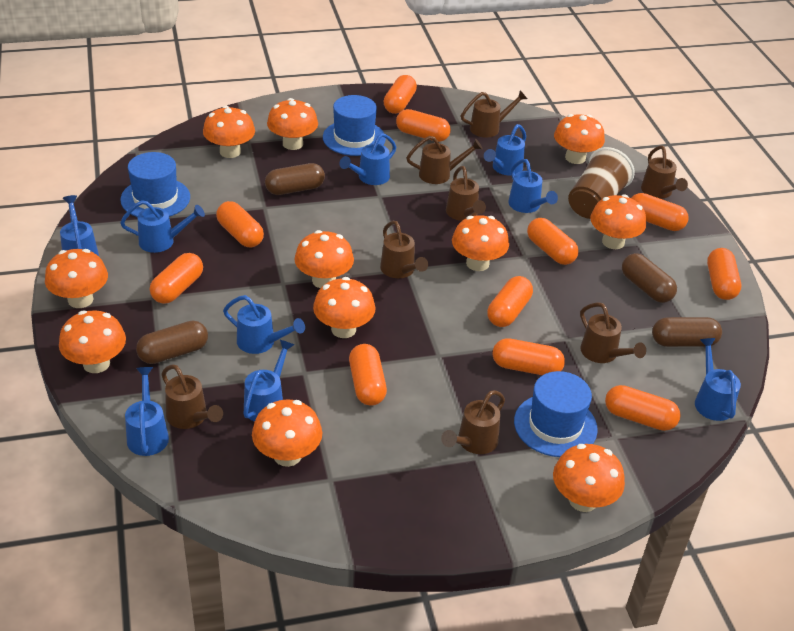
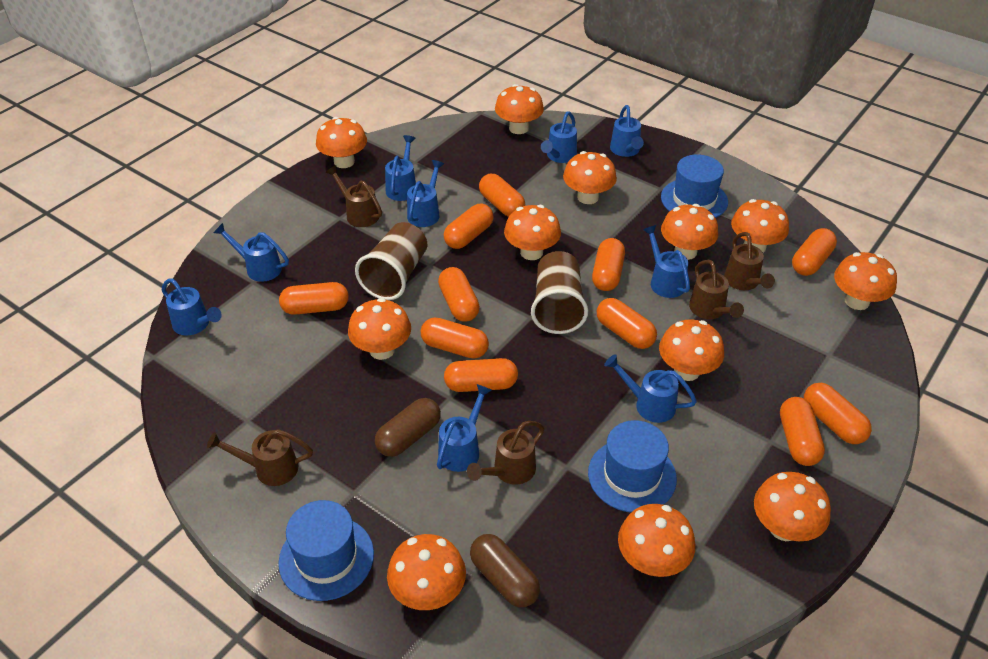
brown capsule: 4 -> 2
brown cup: 1 -> 2
brown watering can: 8 -> 5
orange mushroom: 11 -> 12

